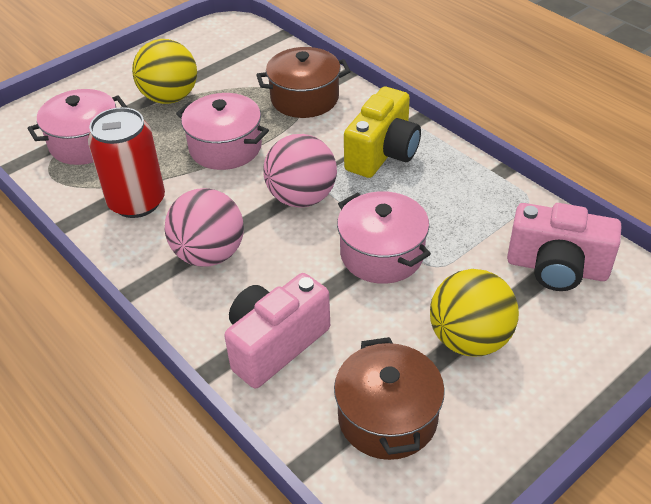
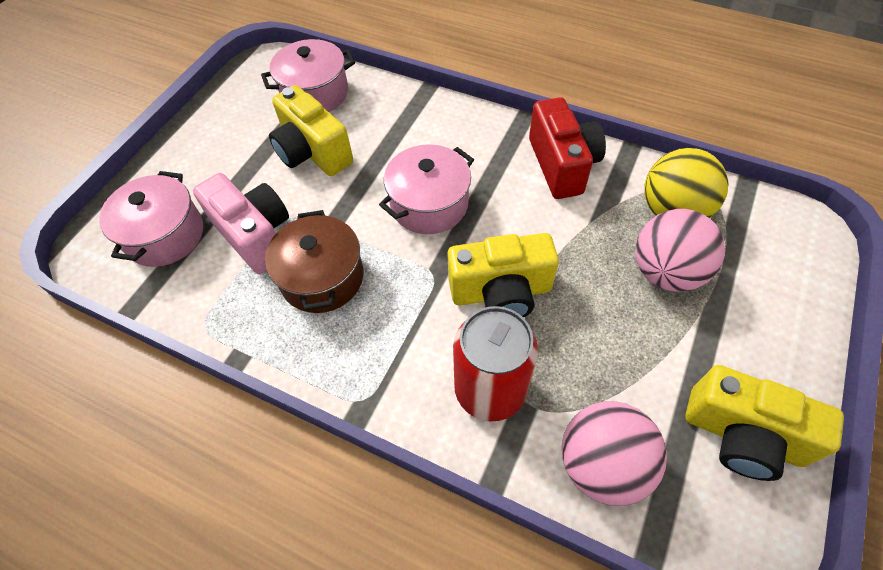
brown pot: 2 -> 1
pink camera: 2 -> 1
red camera: 0 -> 1
yellow ball: 2 -> 1
yellow camera: 1 -> 3

